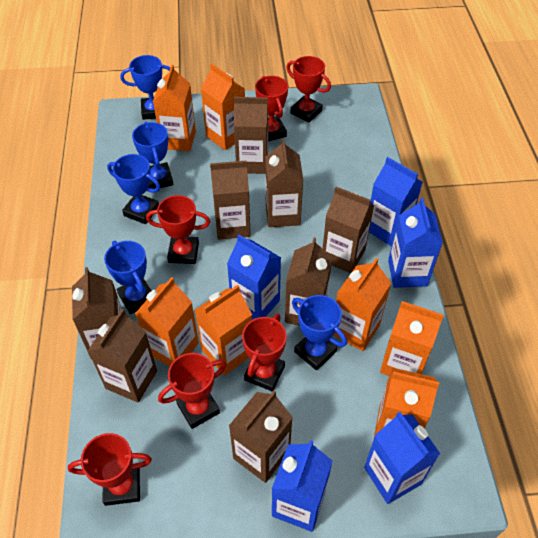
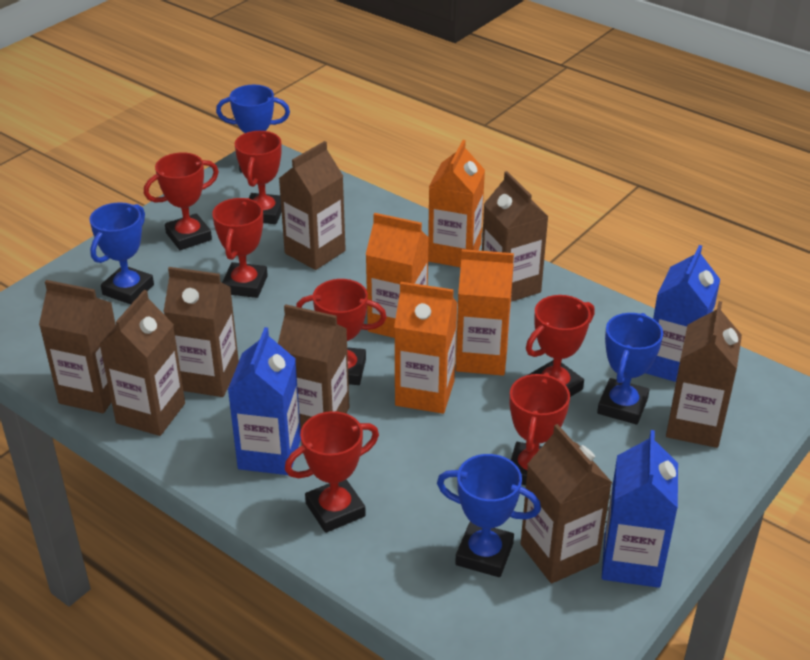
blue carton: 5 -> 3
blue trophy: 5 -> 4
orange carton: 7 -> 4
red trophy: 6 -> 7

